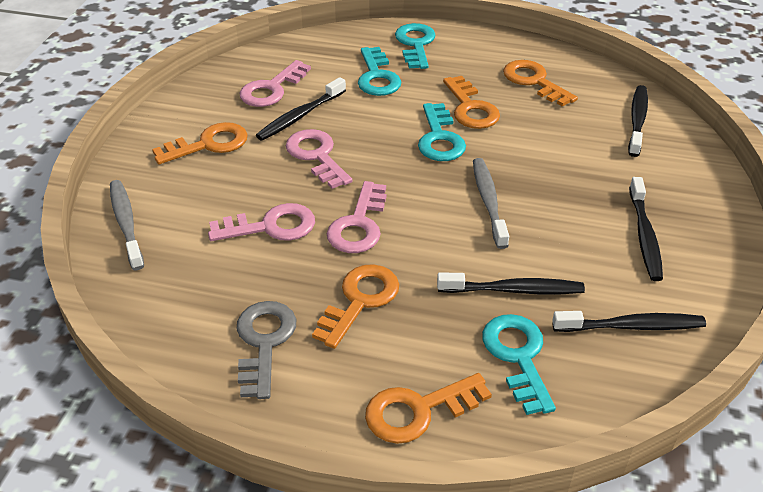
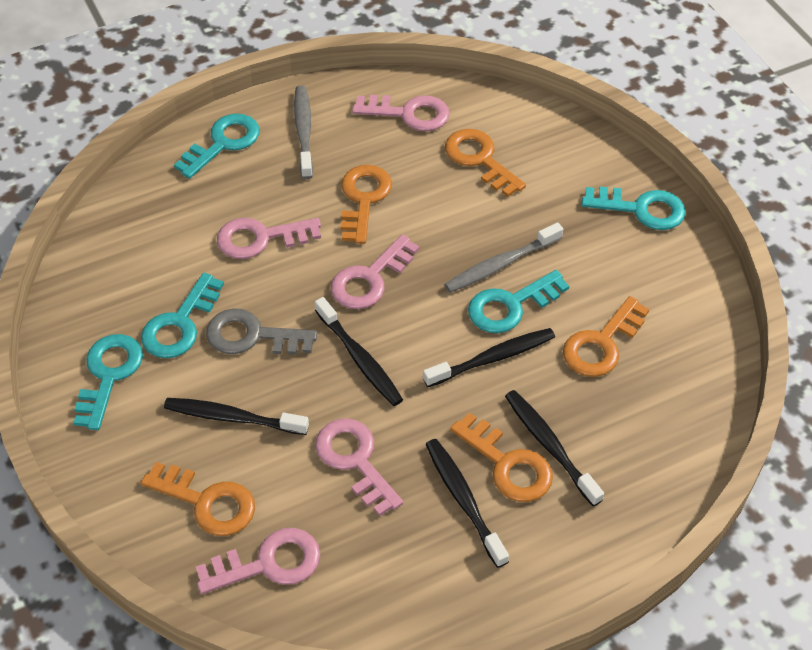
pink key: 4 -> 5
turquoise key: 4 -> 5

